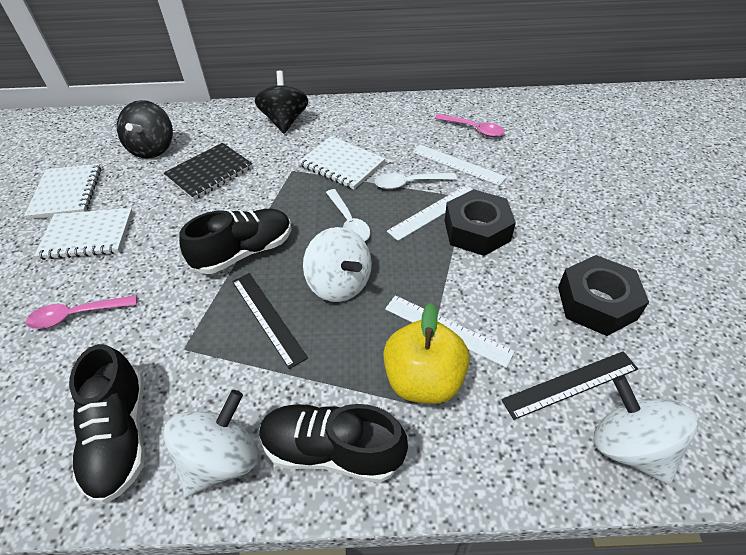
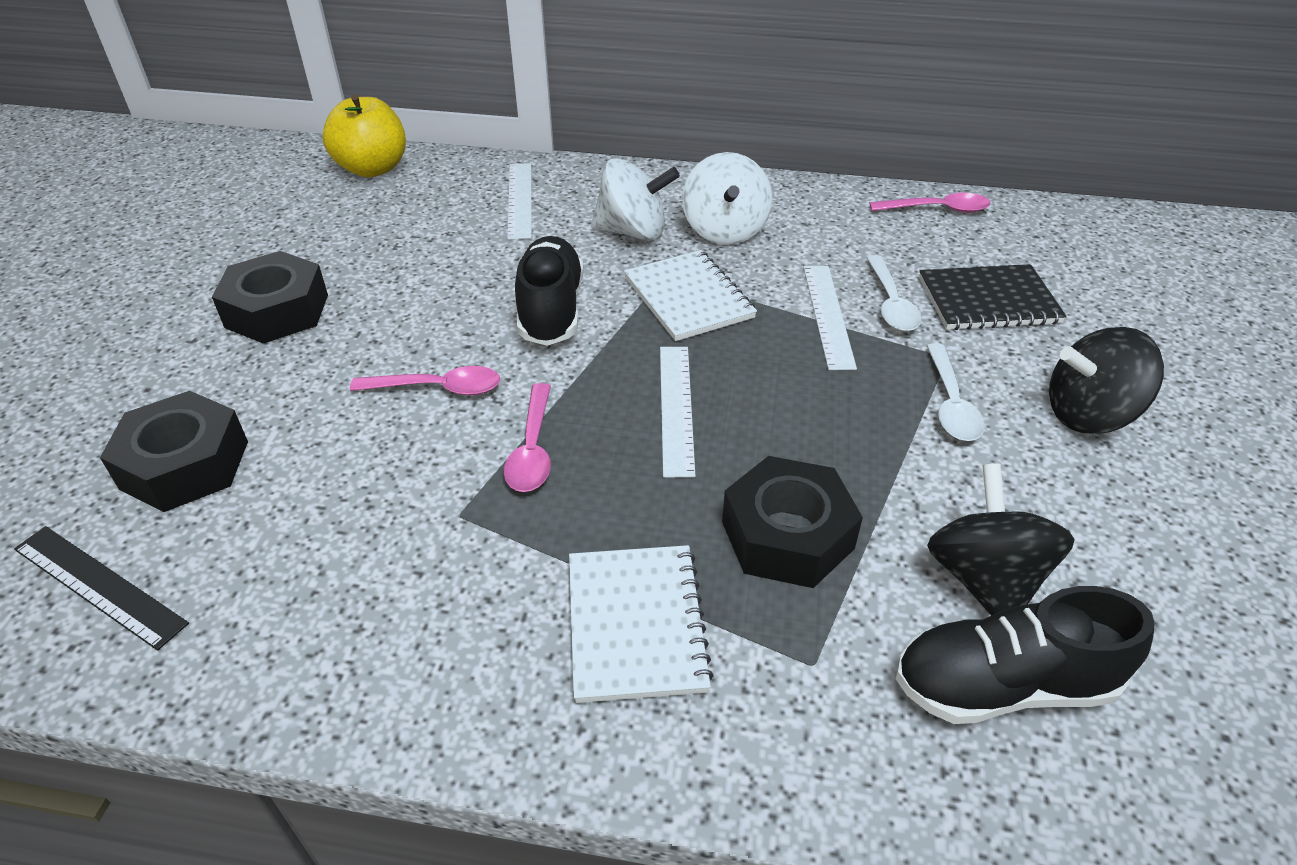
black nut: 2 -> 3
black ruler: 2 -> 1
black shoe: 3 -> 2
pink spoon: 2 -> 3
white notebook: 3 -> 2
white spinning top: 3 -> 2

